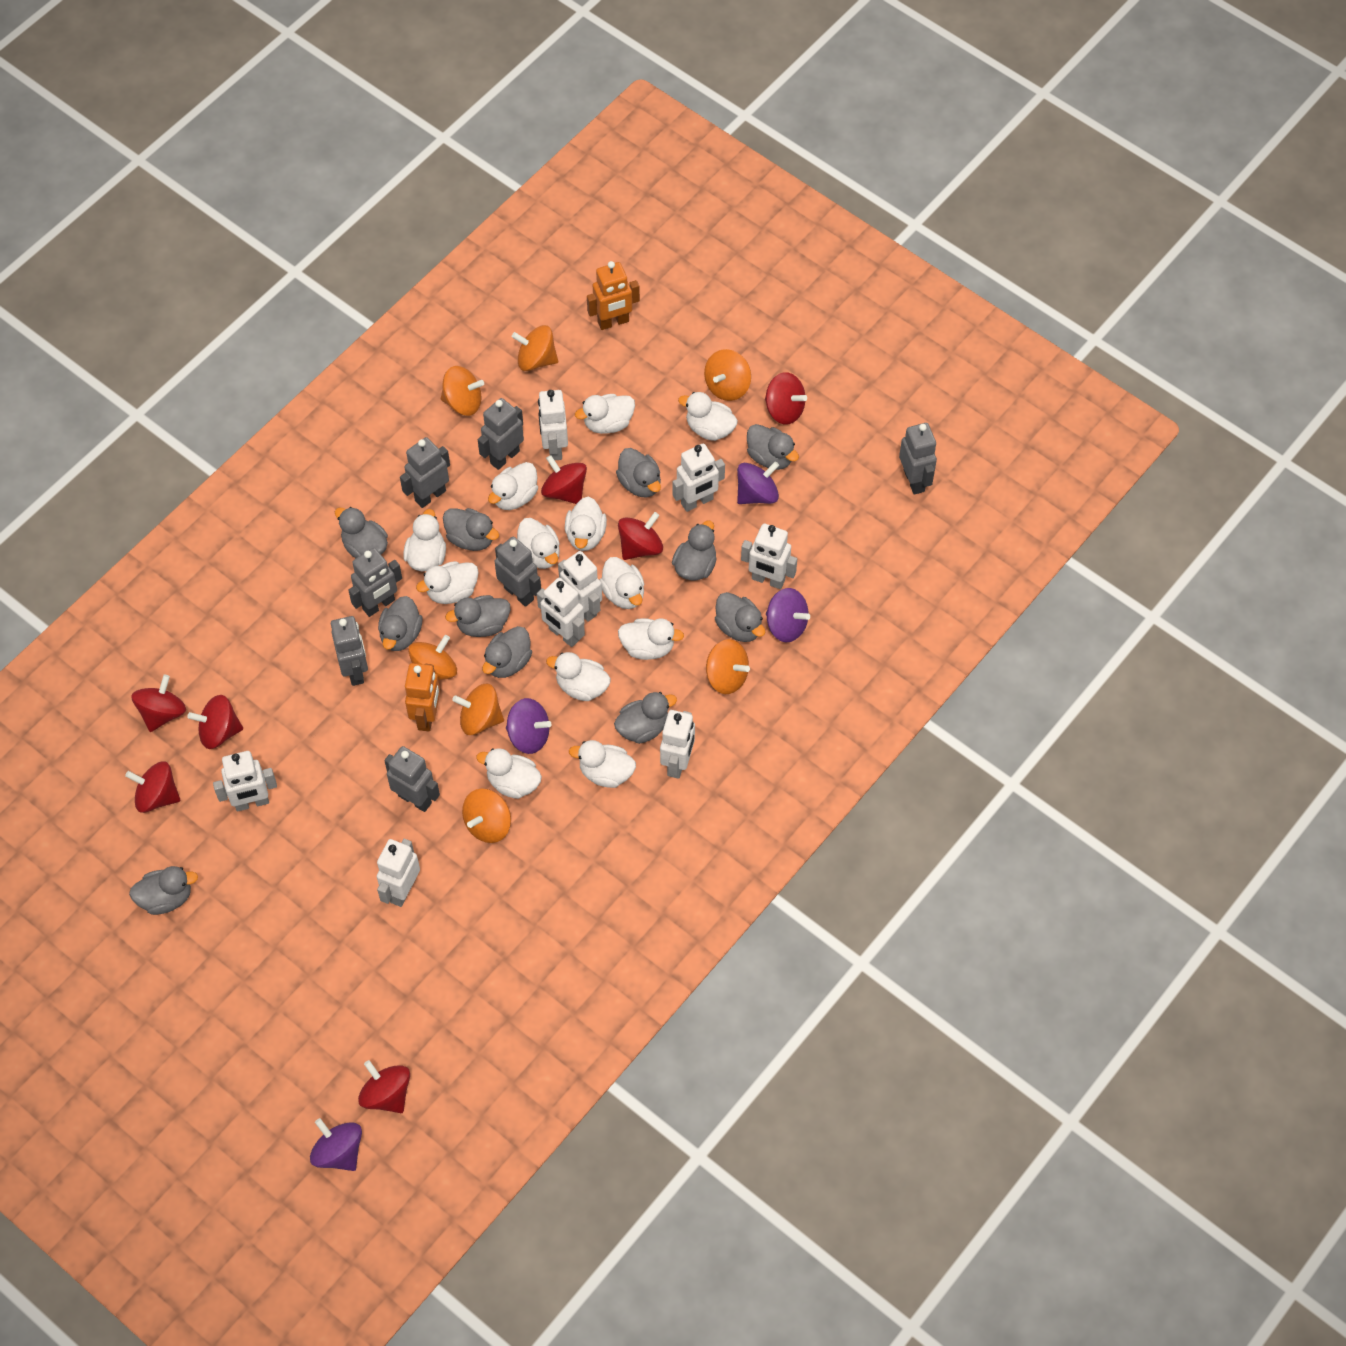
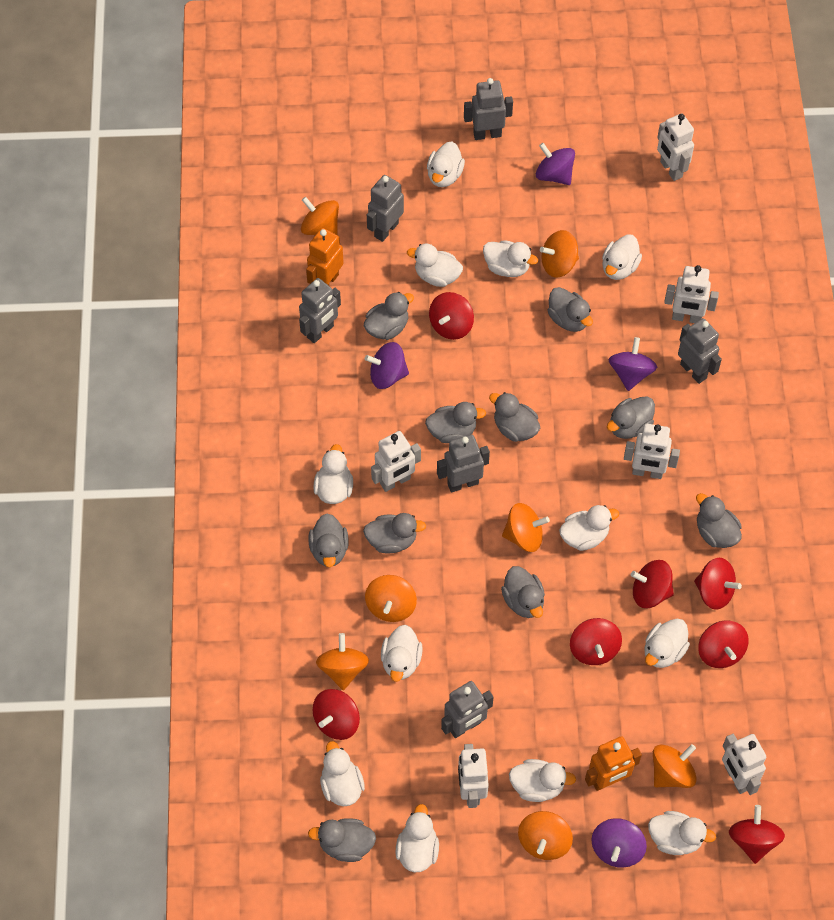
grey duck: 11 -> 10
grey robot: 7 -> 6
white robot: 8 -> 6

